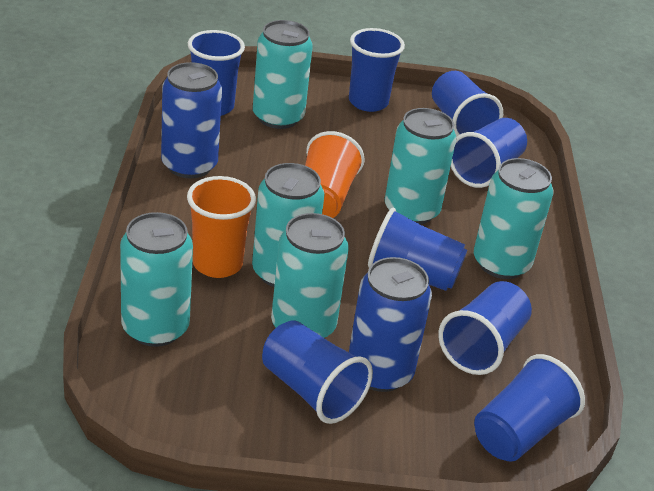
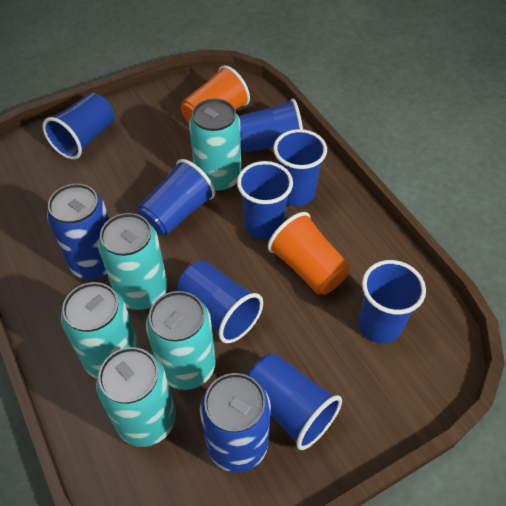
turquoise can: 6 -> 5

